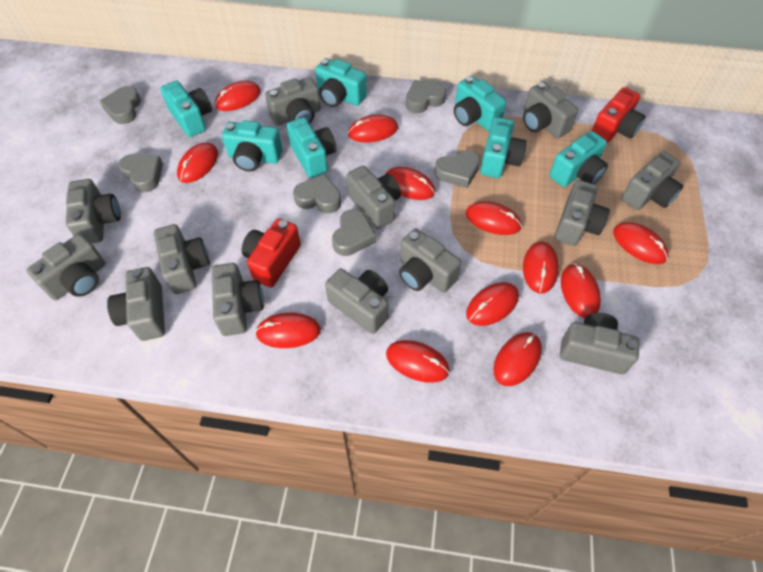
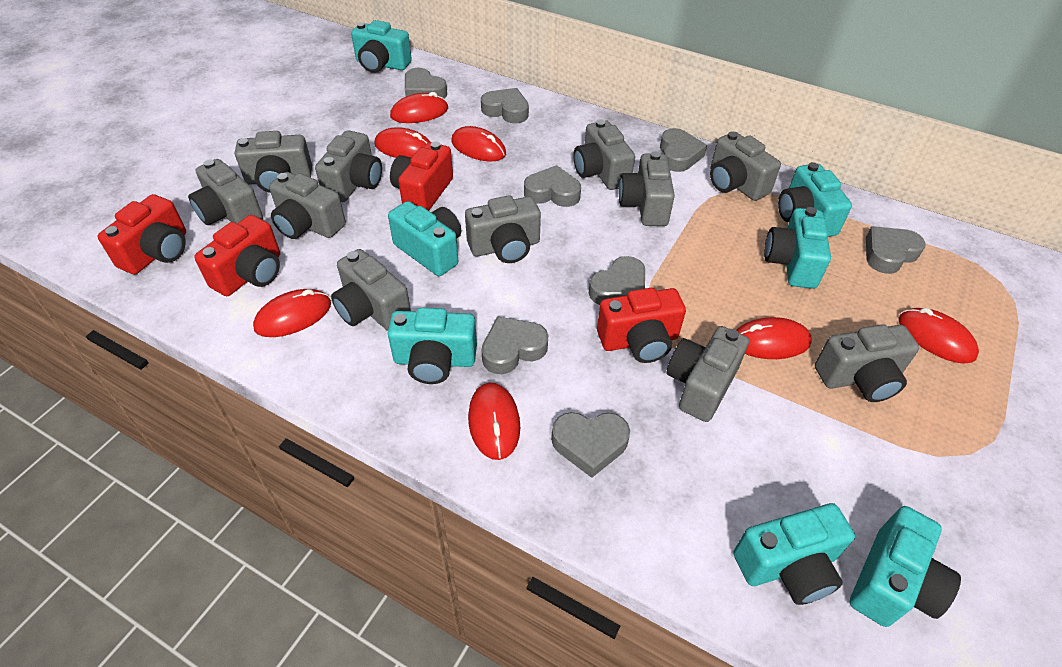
grey camera: 13 -> 11
grey heart: 6 -> 8
red camera: 2 -> 4
red mouse: 12 -> 7

